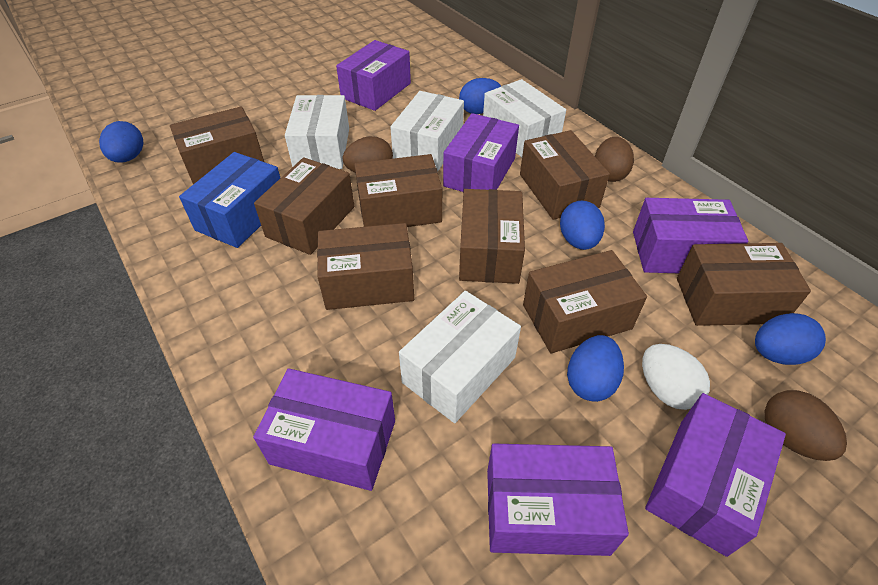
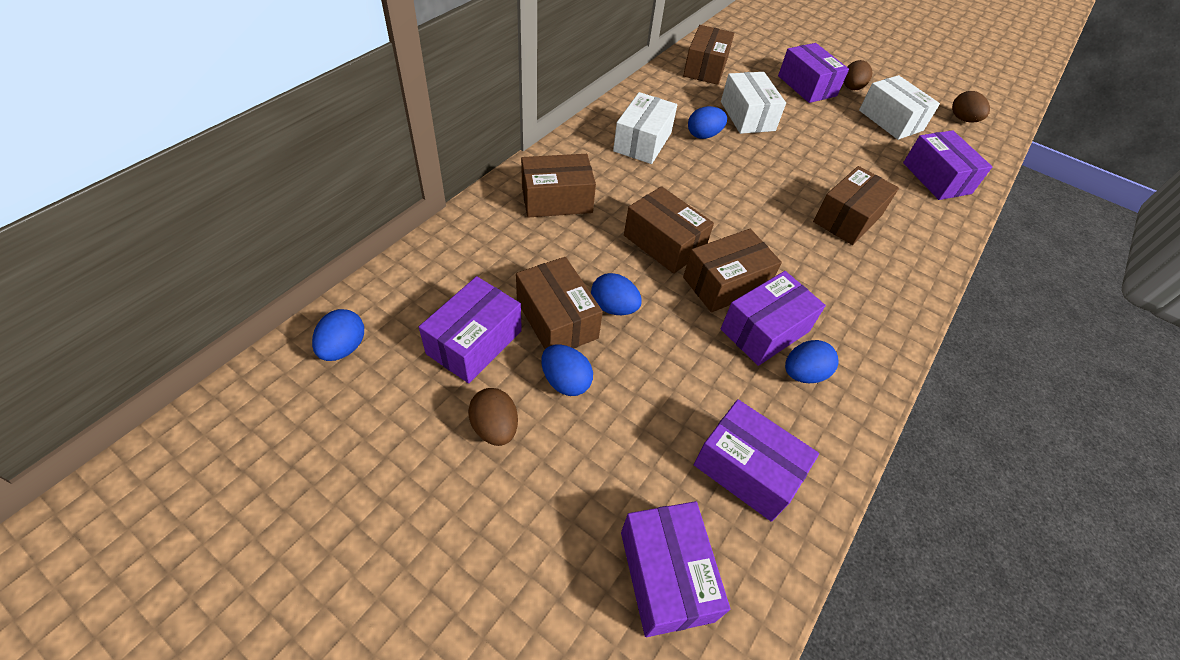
blue box: 1 -> 0
brown box: 8 -> 6
white box: 4 -> 3
white egg: 1 -> 0

